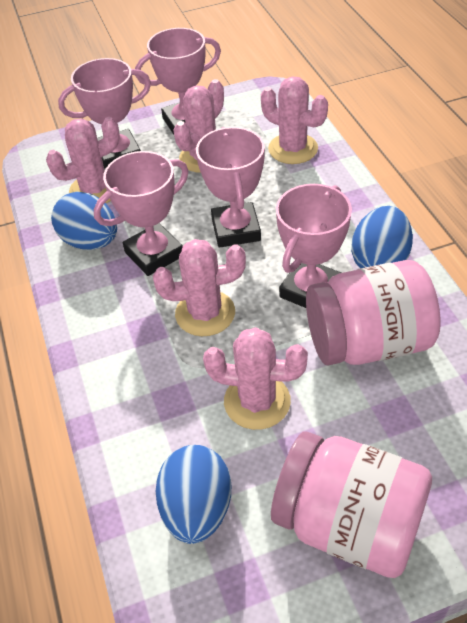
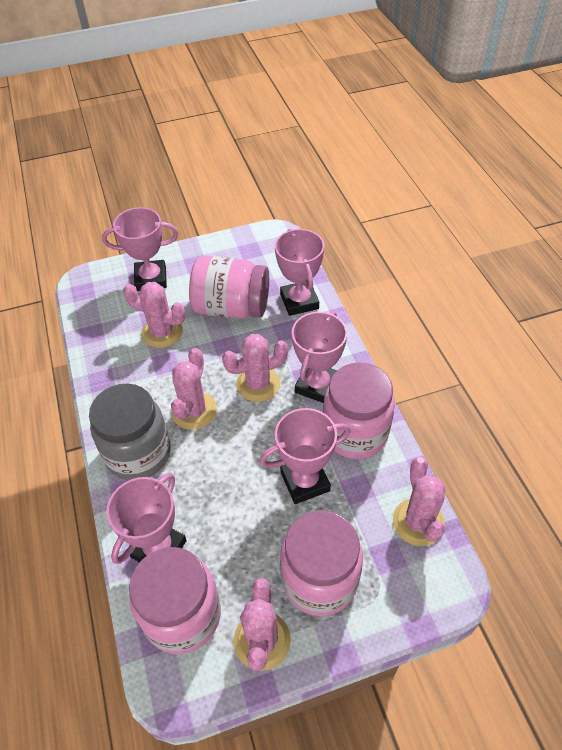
blue egg: 3 -> 0
grey jar: 0 -> 1
pink jar: 2 -> 4

